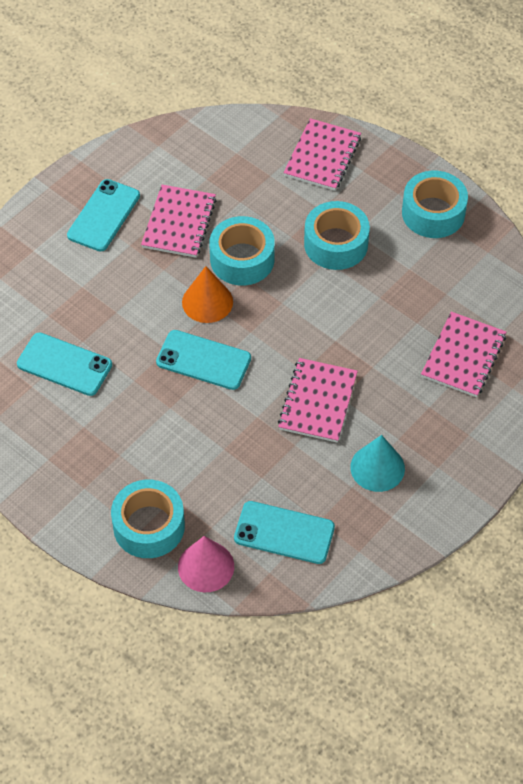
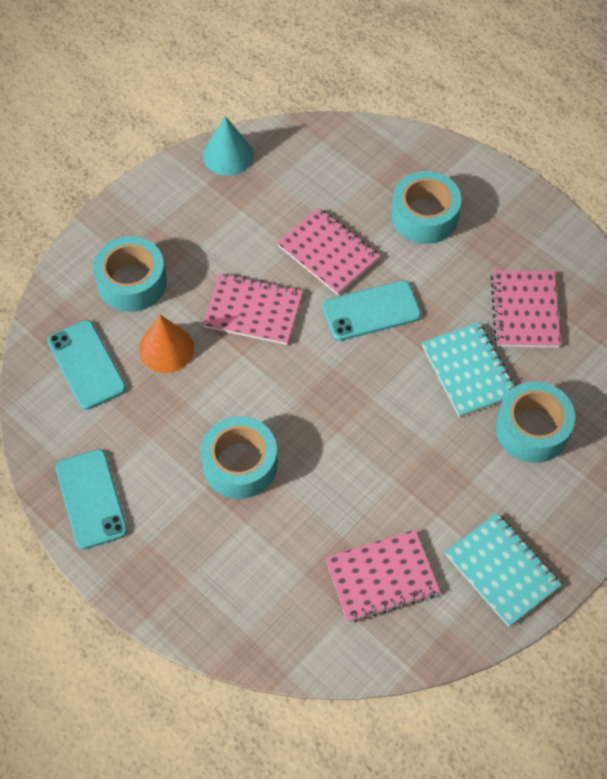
pink cone: 1 -> 0
turquoise notebook: 0 -> 2
turquoise phone: 4 -> 3

